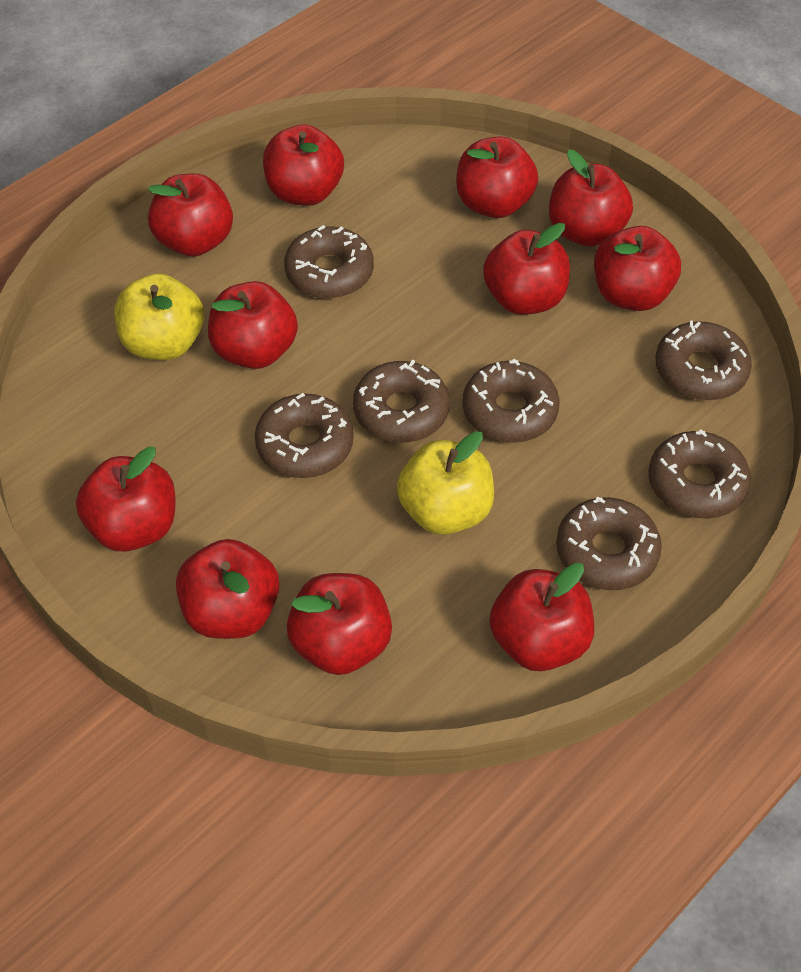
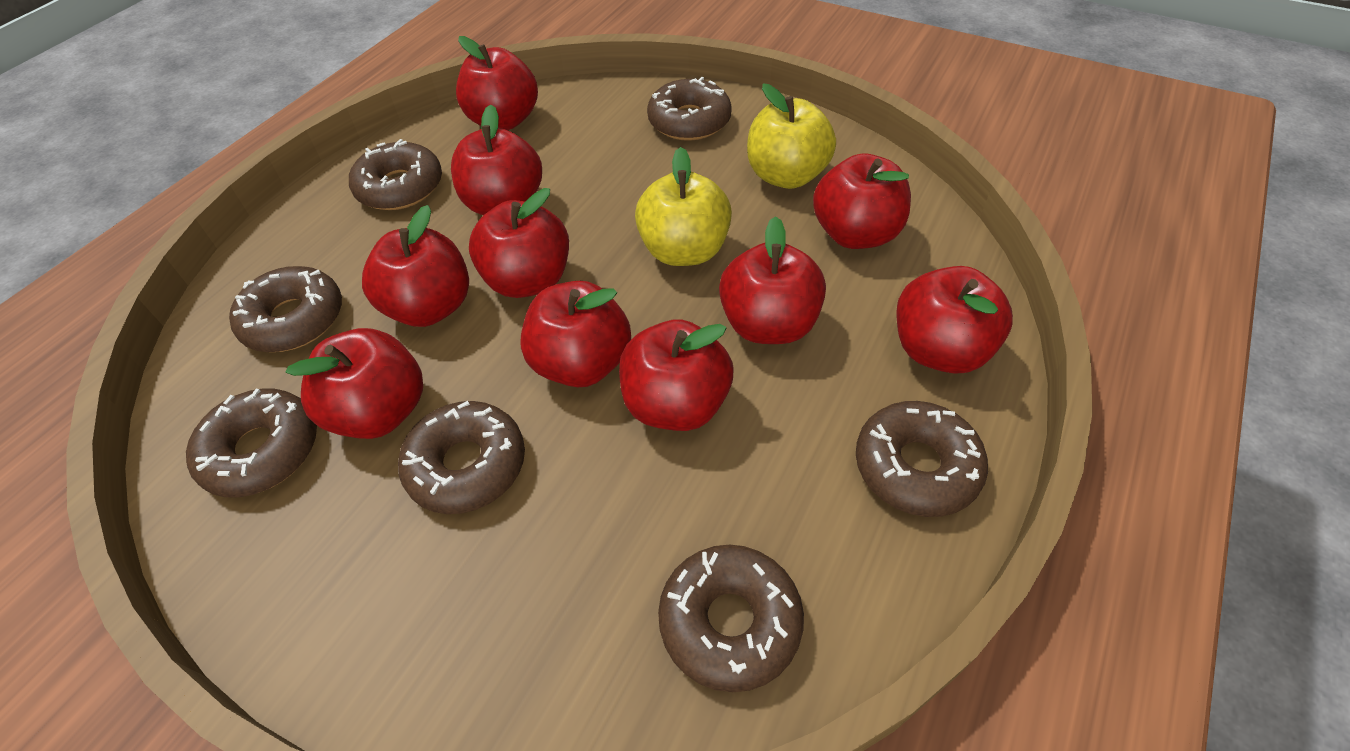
red apple: 11 -> 10

